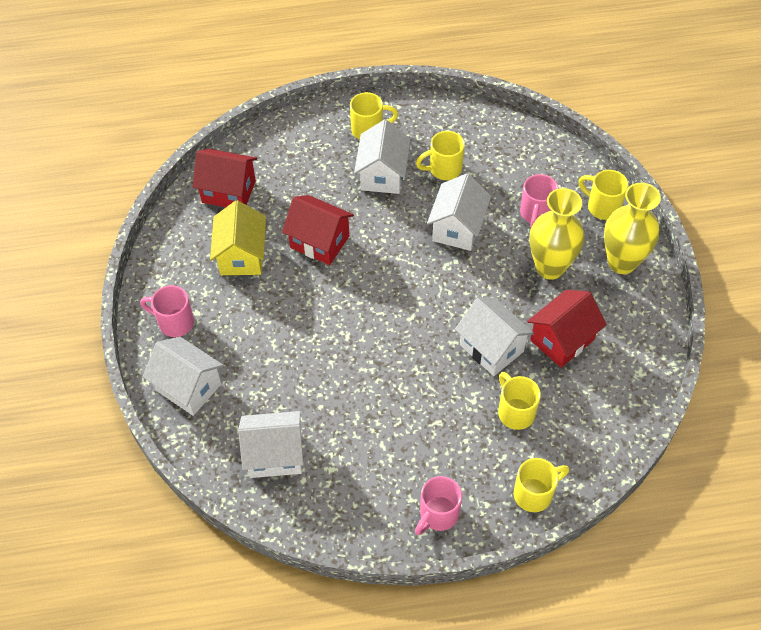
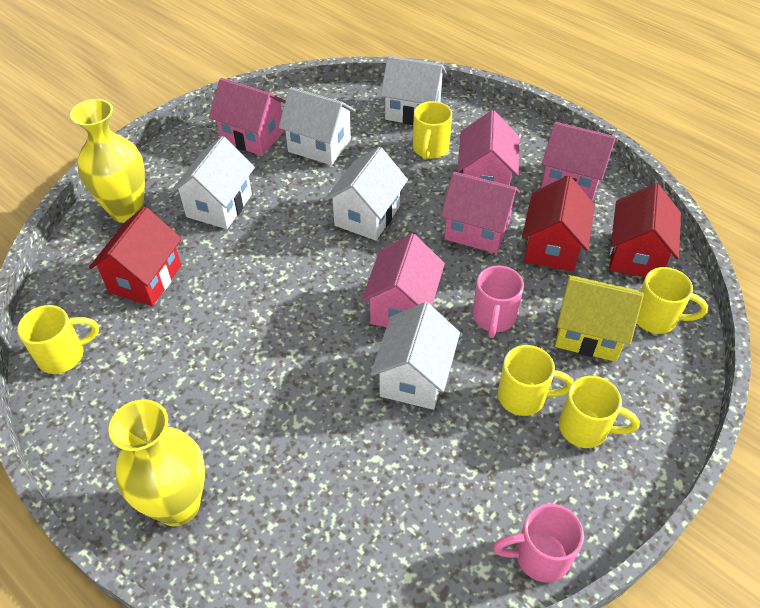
pink house: 0 -> 5
pink mug: 3 -> 2

